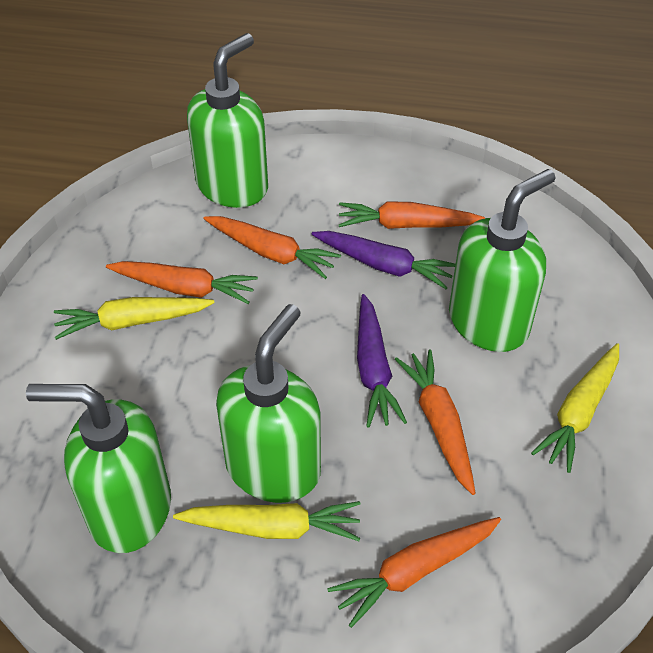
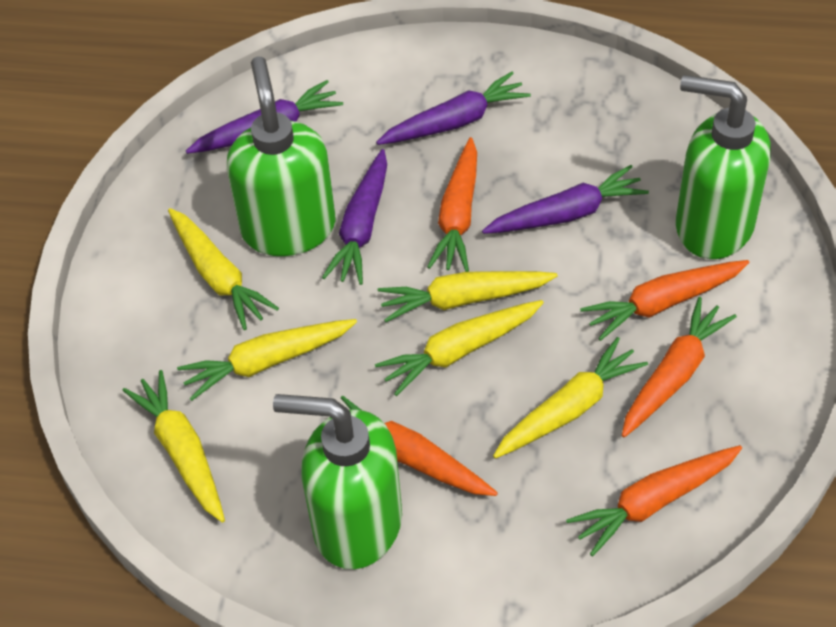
green soap dispenser: 4 -> 3
purple carrot: 2 -> 4
yellow carrot: 3 -> 6

